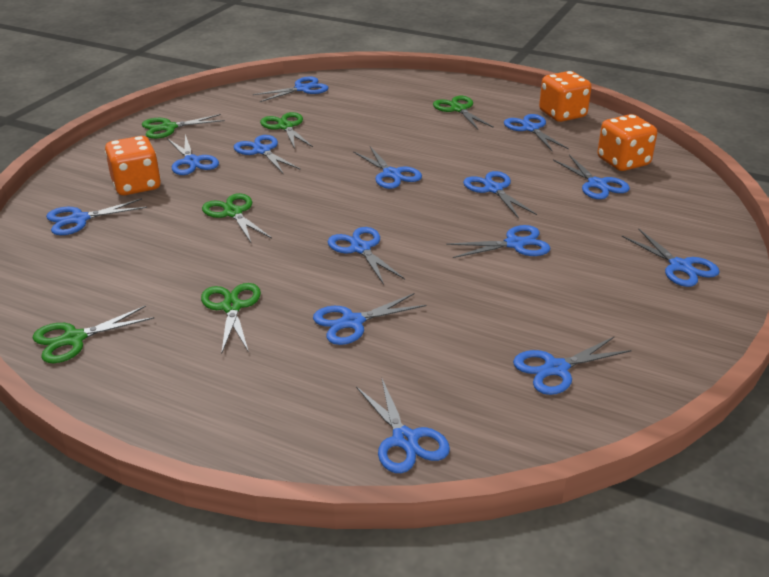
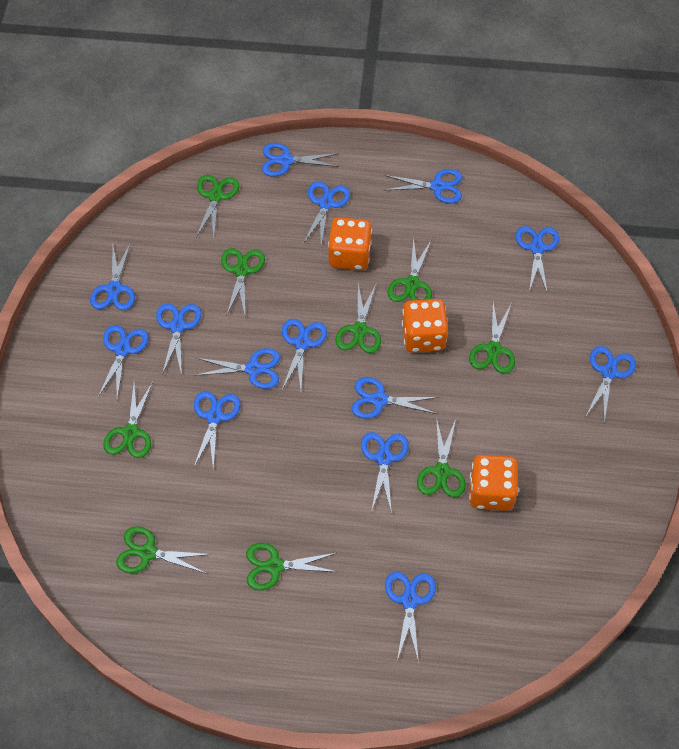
green scissors: 6 -> 9

